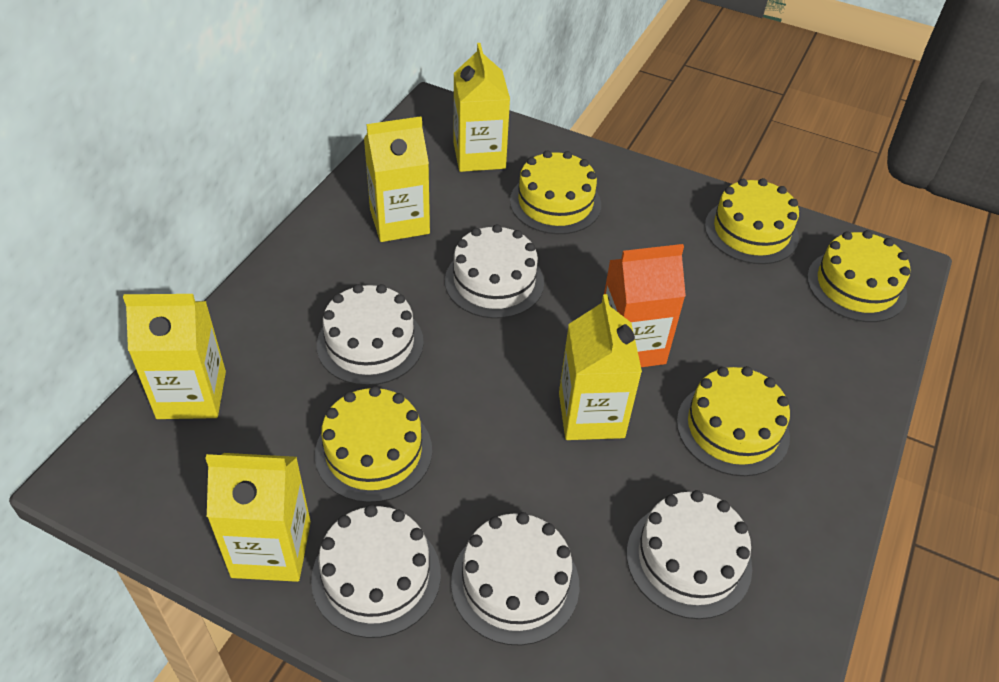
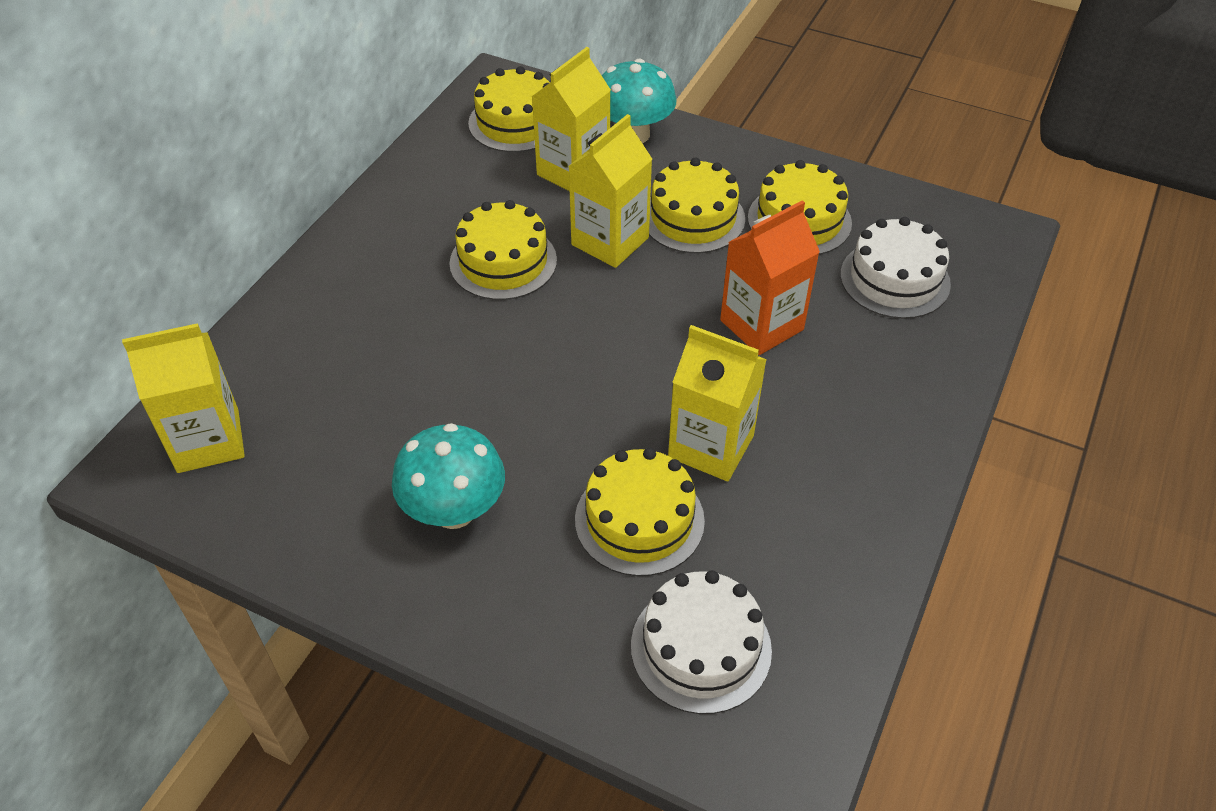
turquoise mushroom: 0 -> 2
white cake: 5 -> 2
yellow carton: 5 -> 4

